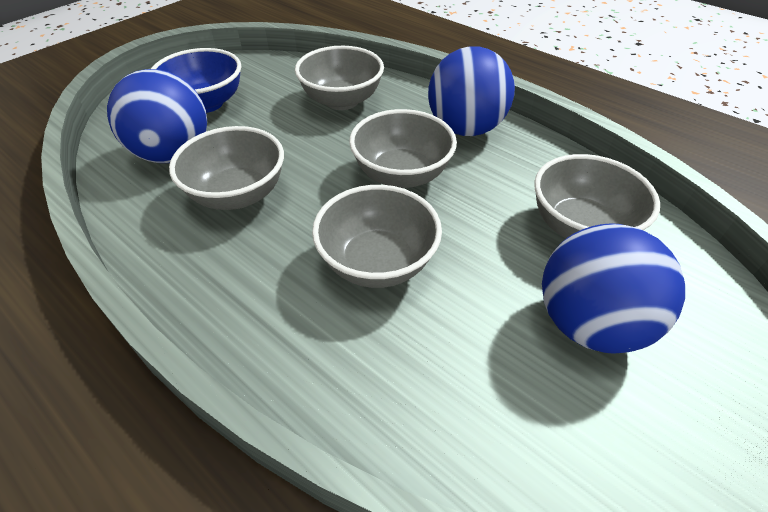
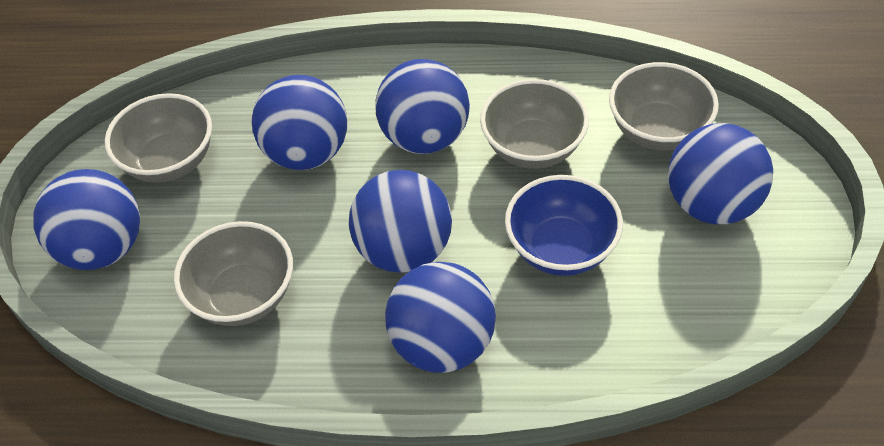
blue ball: 3 -> 6
grey bowl: 5 -> 4

